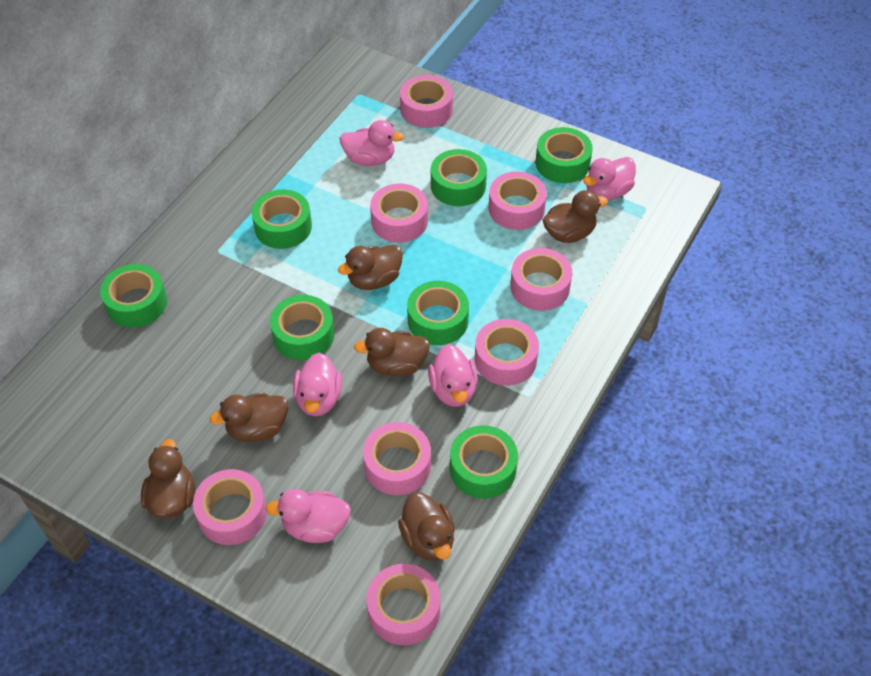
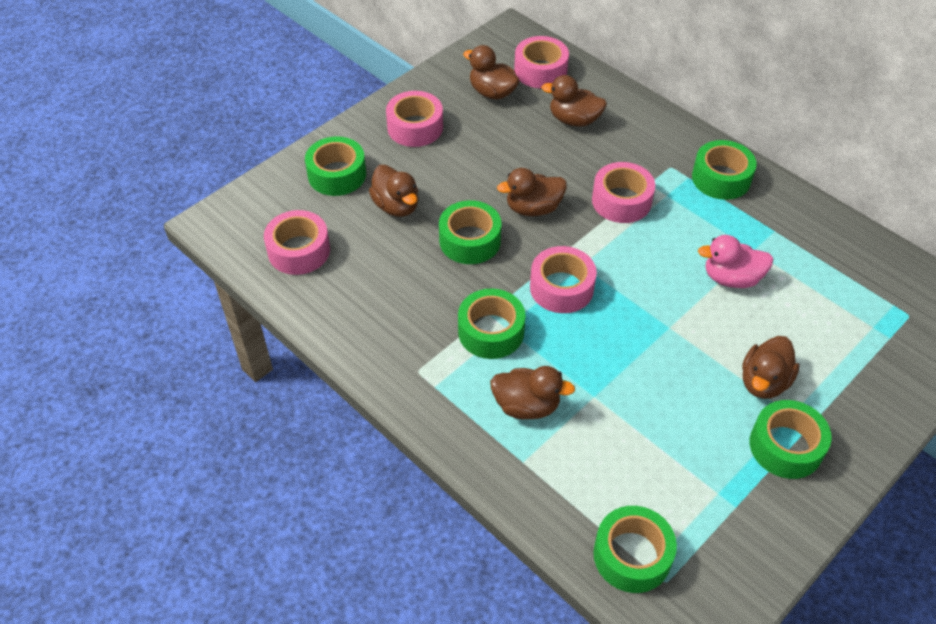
green tape: 7 -> 6
pink duck: 5 -> 1
pink tape: 8 -> 5

